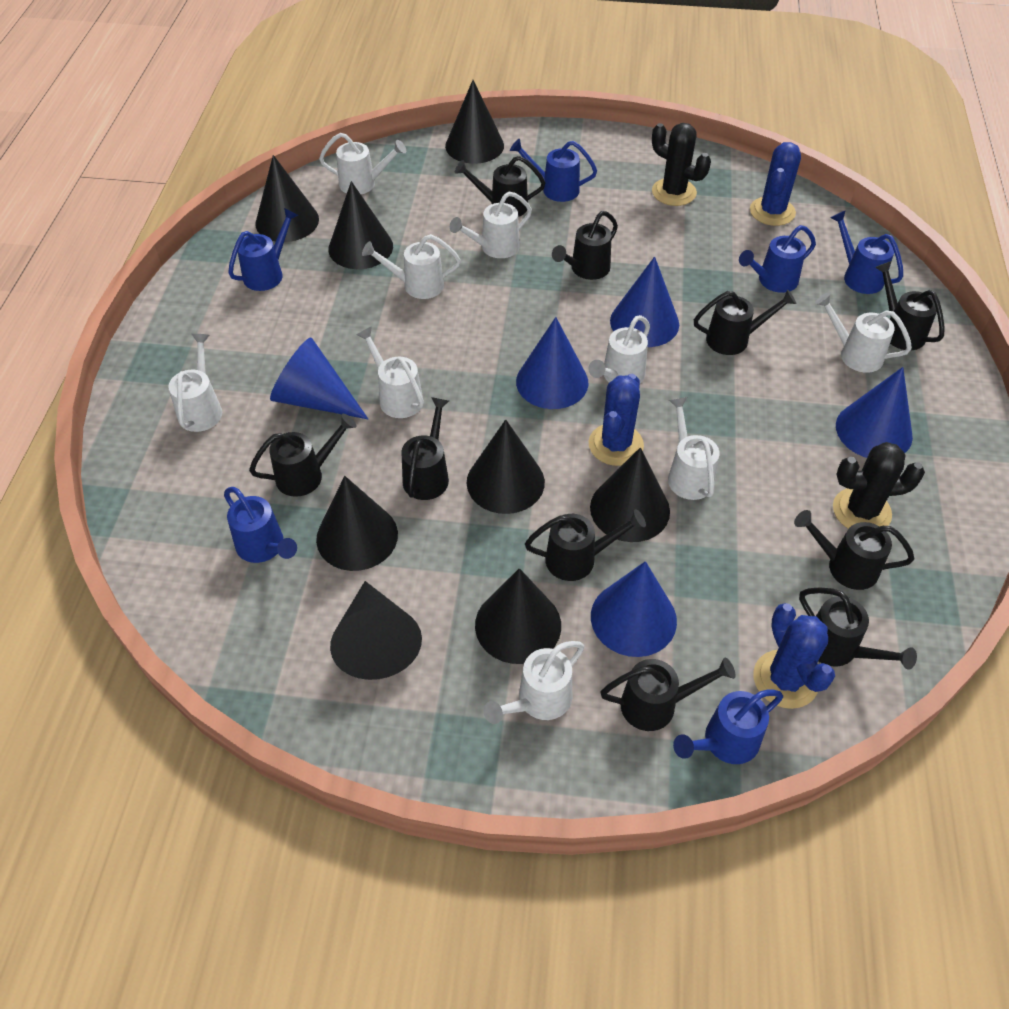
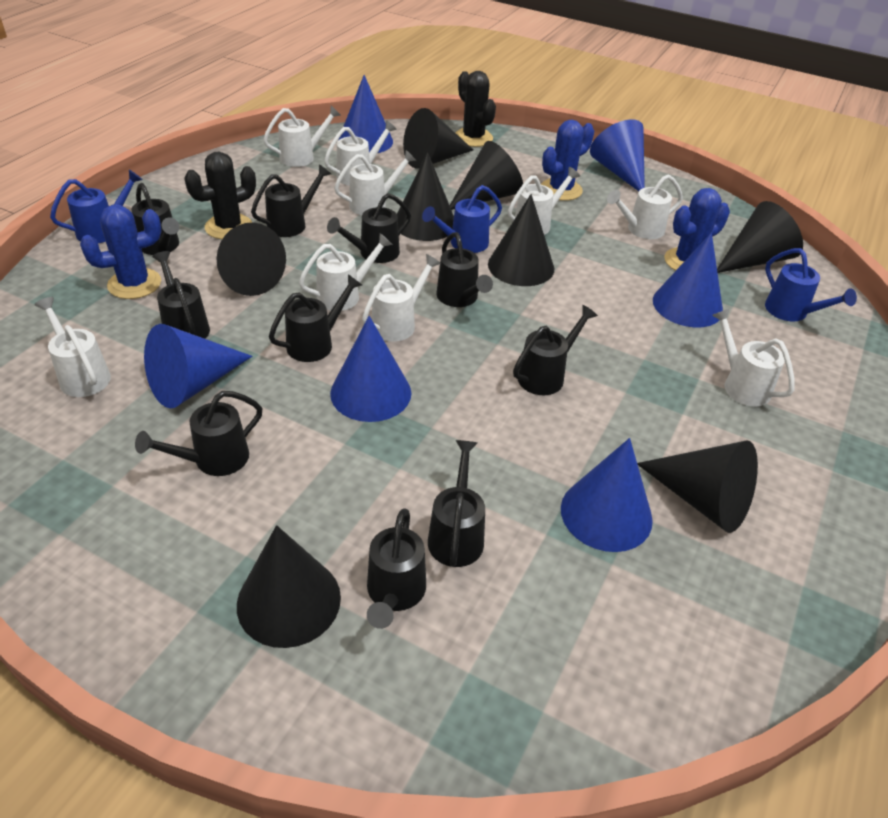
blue cone: 5 -> 6
blue watering can: 6 -> 3

